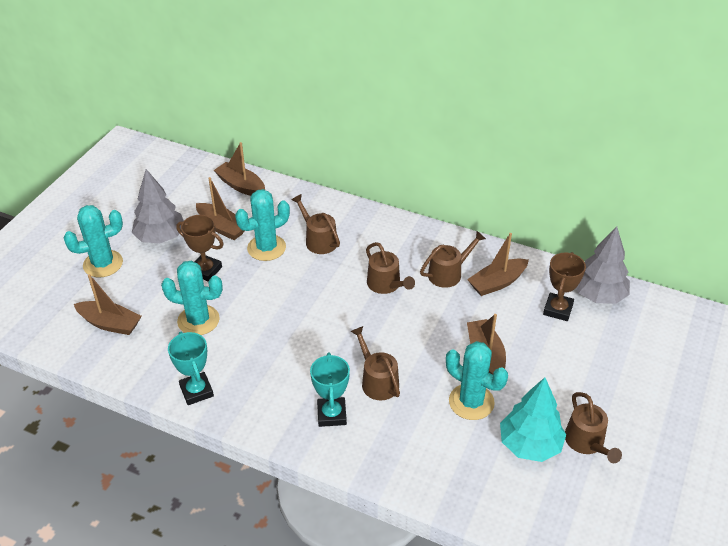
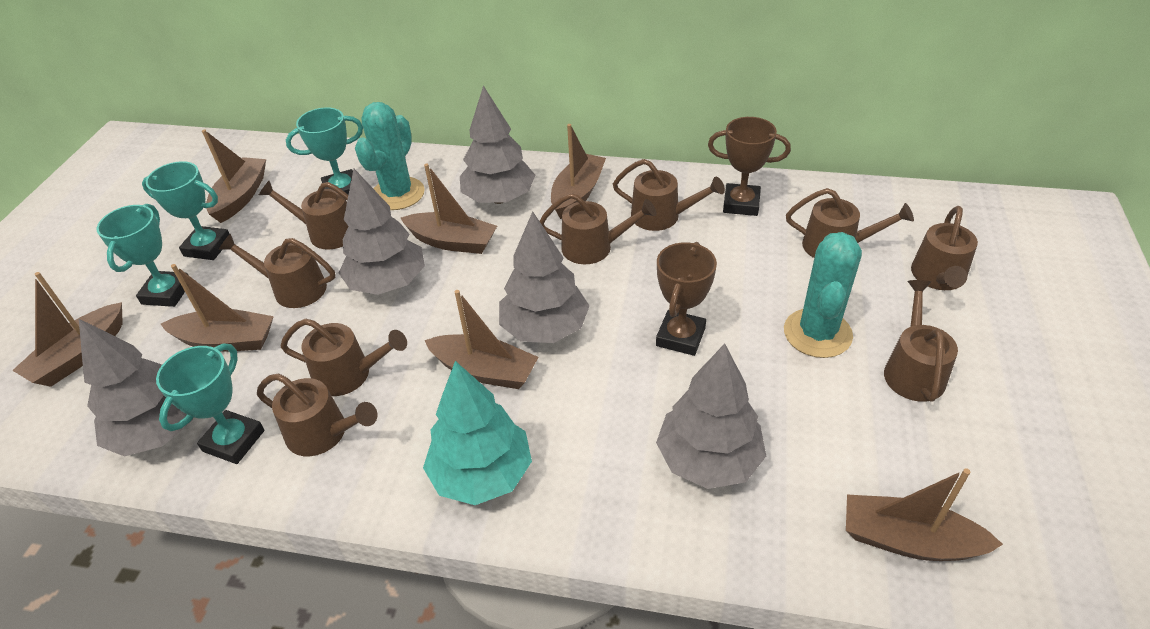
brown boat: 5 -> 7
brown watering can: 5 -> 9
grey tree: 2 -> 5
turquoise cactus: 4 -> 2
turquoise trophy: 2 -> 4

